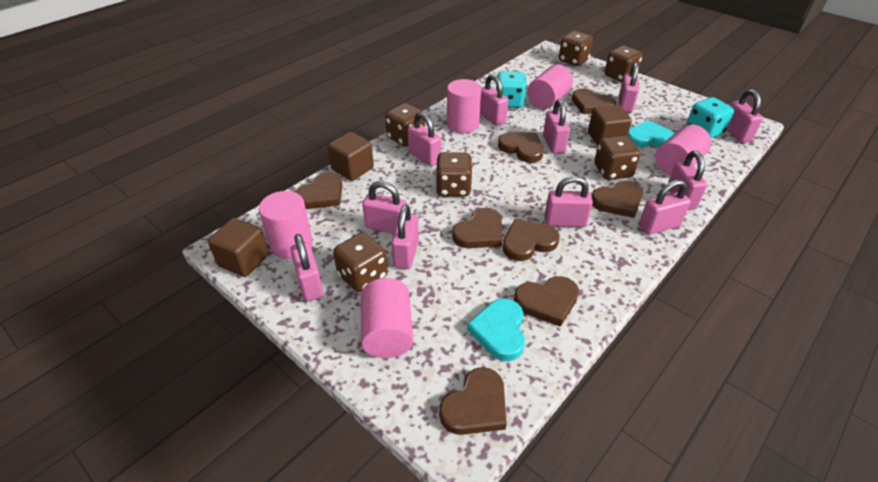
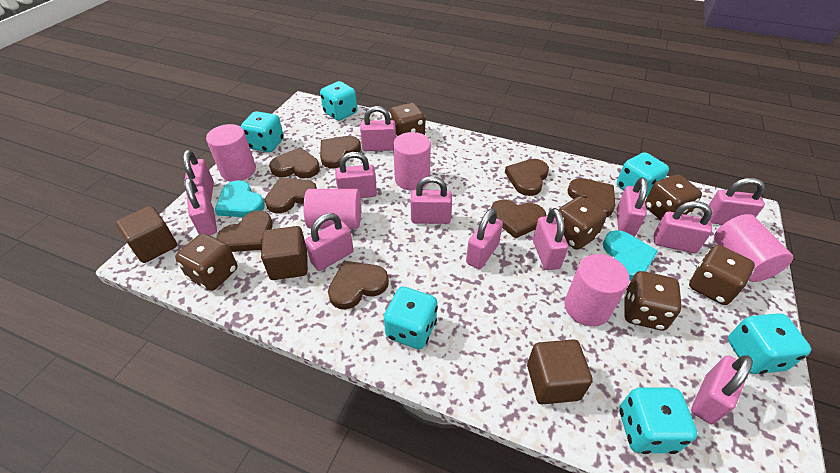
pink padlock: 11 -> 12
turquoise dice: 2 -> 6

